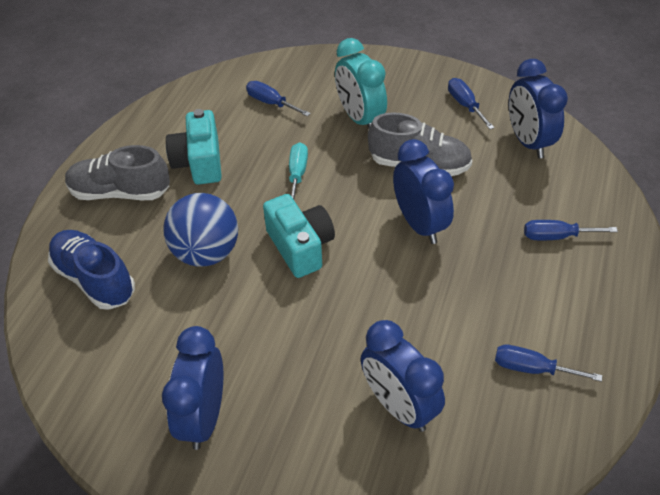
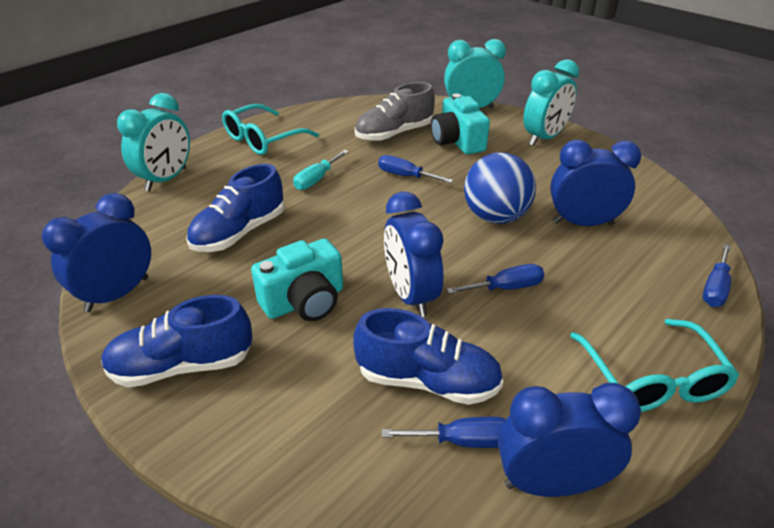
blue shoe: 1 -> 3
grey shoe: 2 -> 1
turquoise clock: 1 -> 3
turquoise glasses: 0 -> 2

